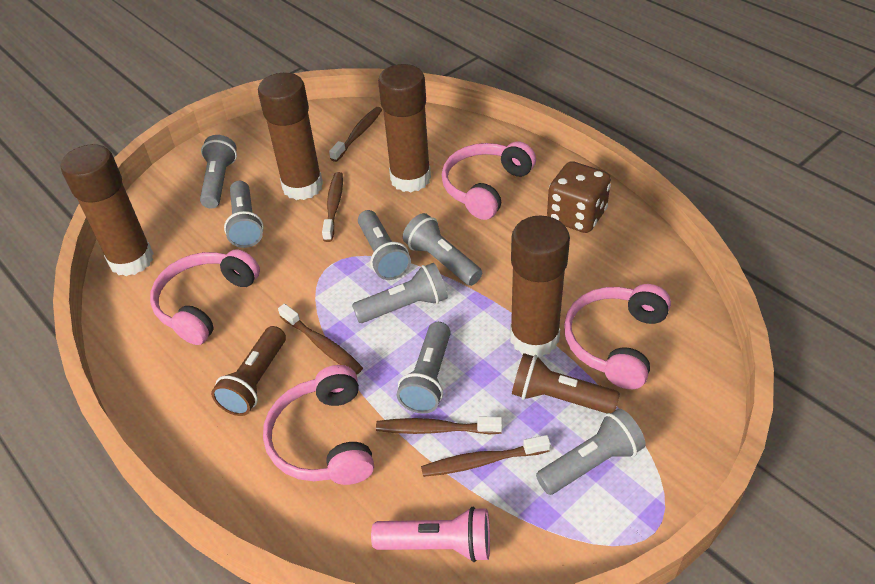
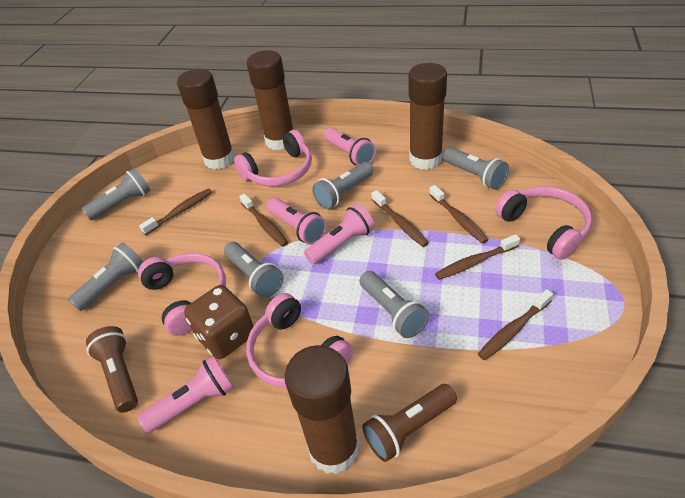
brown toothbrush: 5 -> 6
grey flashlight: 7 -> 6
pink flashlight: 1 -> 4

